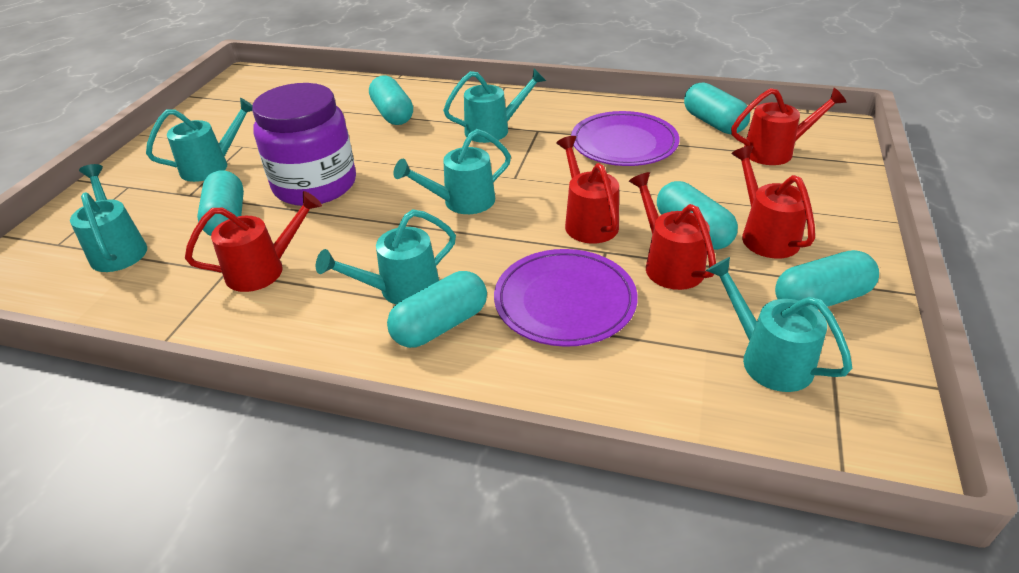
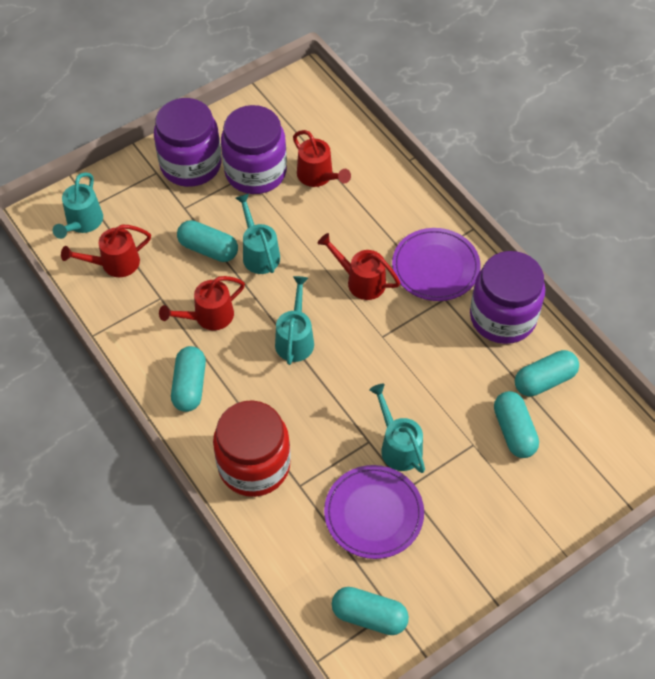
purple jar: 1 -> 3
red jar: 0 -> 1
red watering can: 5 -> 4
turquoise capsule: 6 -> 5
turquoise watering can: 6 -> 4

